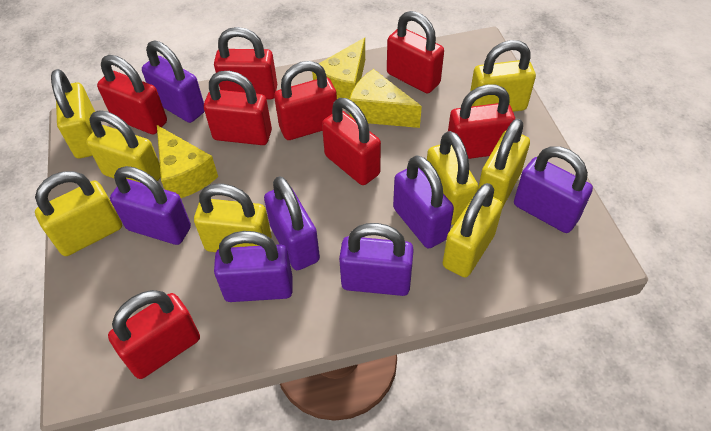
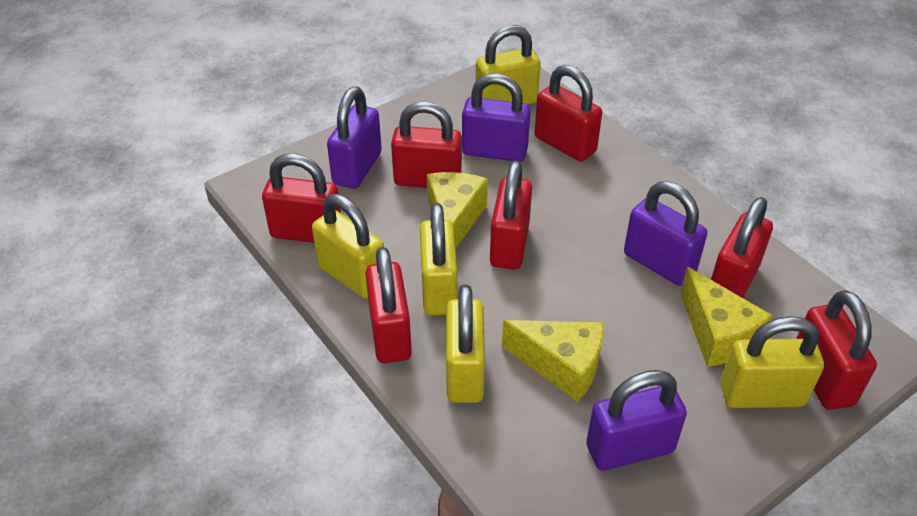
purple padlock: 7 -> 4
red padlock: 8 -> 7
yellow padlock: 8 -> 5

